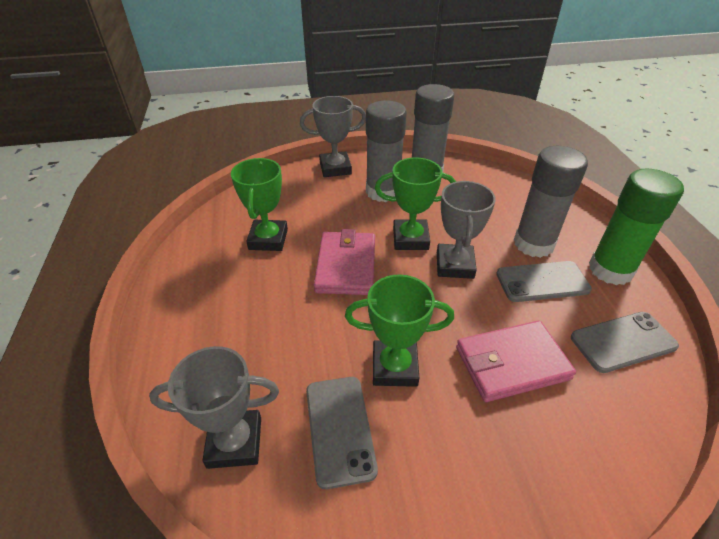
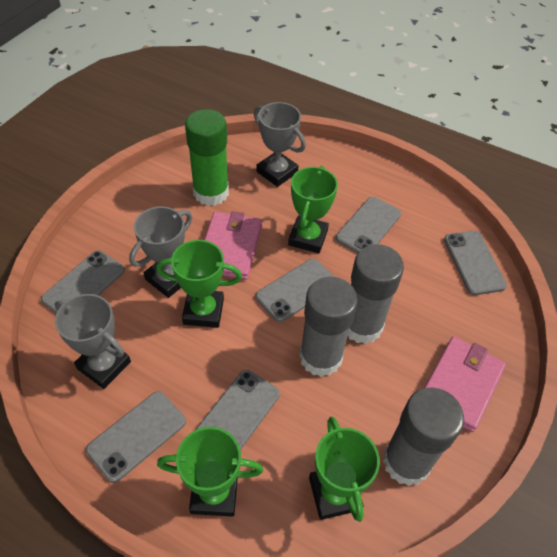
green trophy: 3 -> 4
grey phone: 3 -> 6

